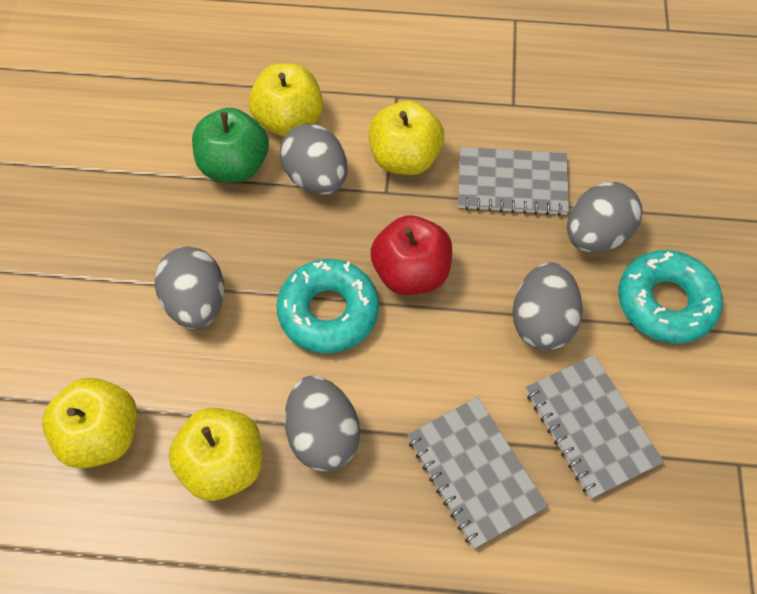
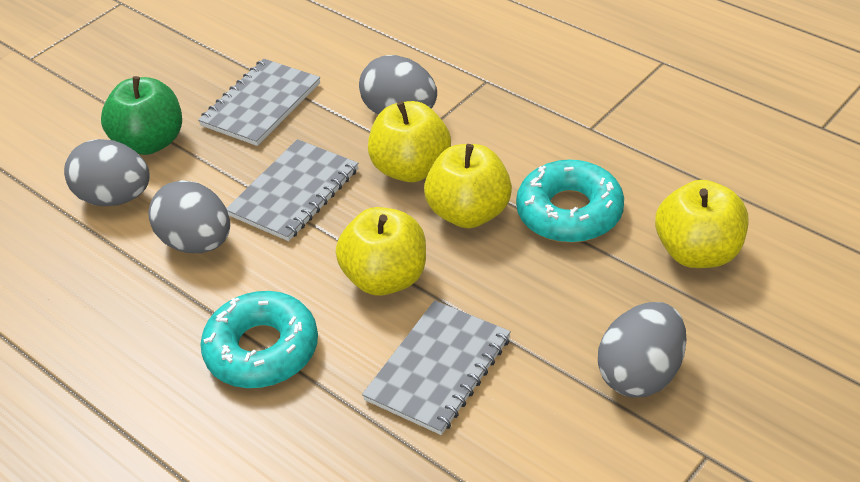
grey egg: 5 -> 4
red apple: 1 -> 0

